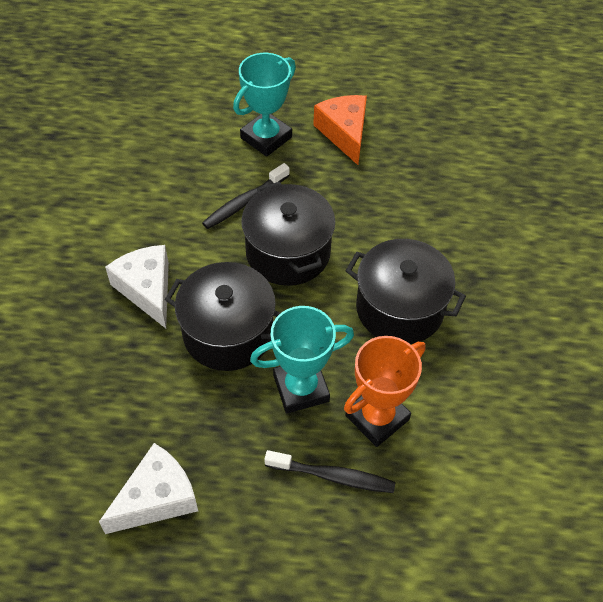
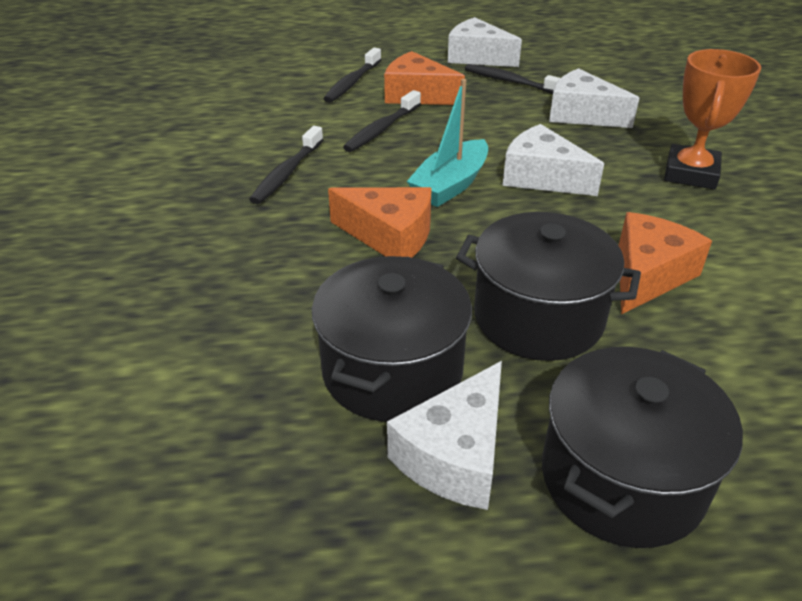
black toothbrush: 2 -> 4
orange cheese: 1 -> 3
turquoise boat: 0 -> 1
turquoise trophy: 2 -> 0
white cheese: 2 -> 4

